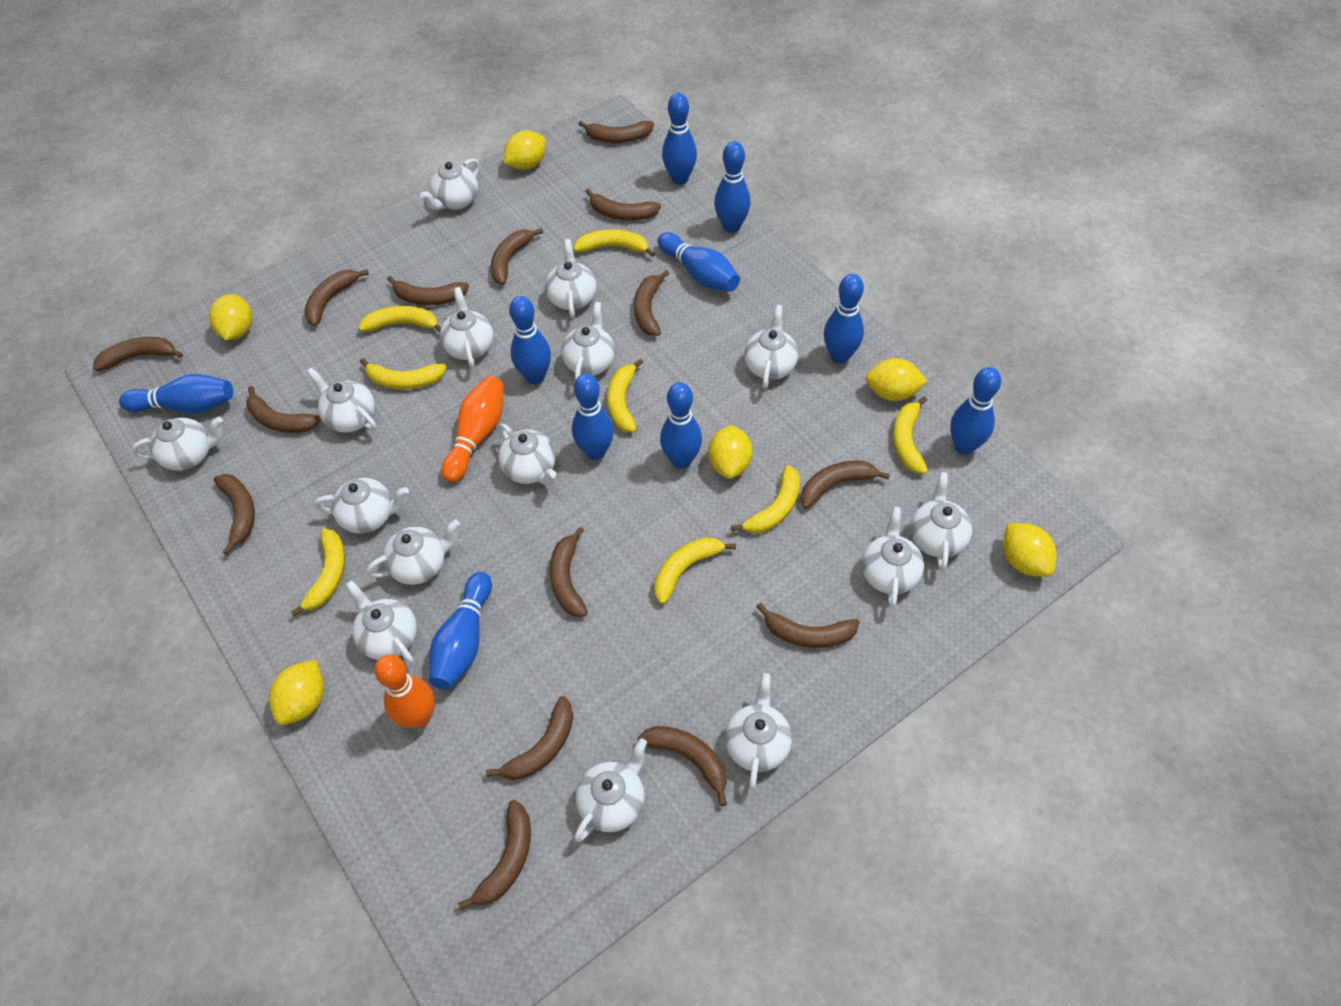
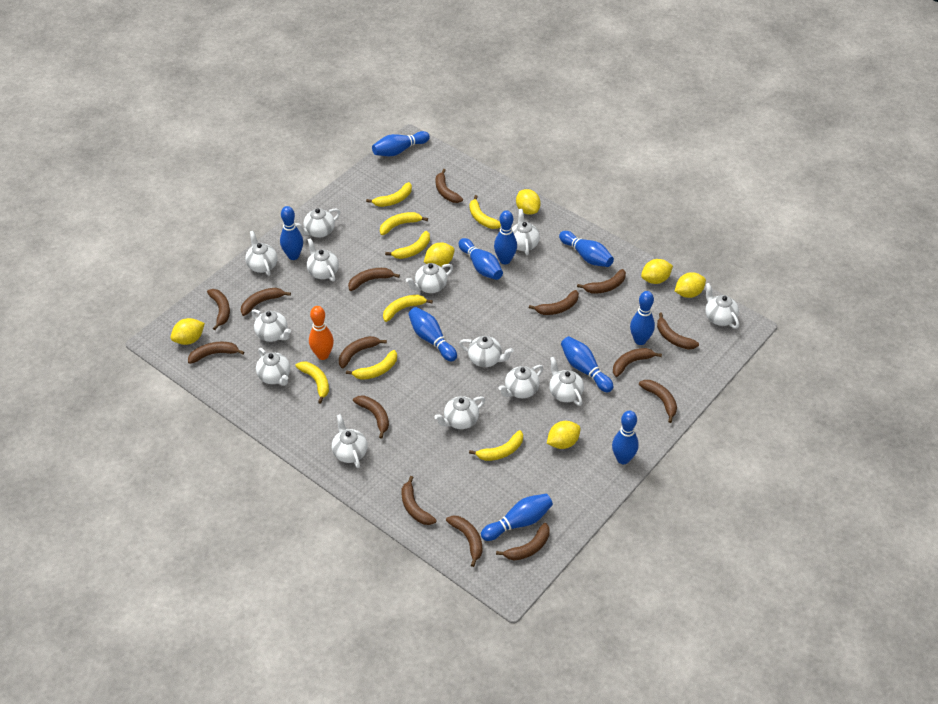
orange bowling pin: 2 -> 1
white teapot: 15 -> 13

